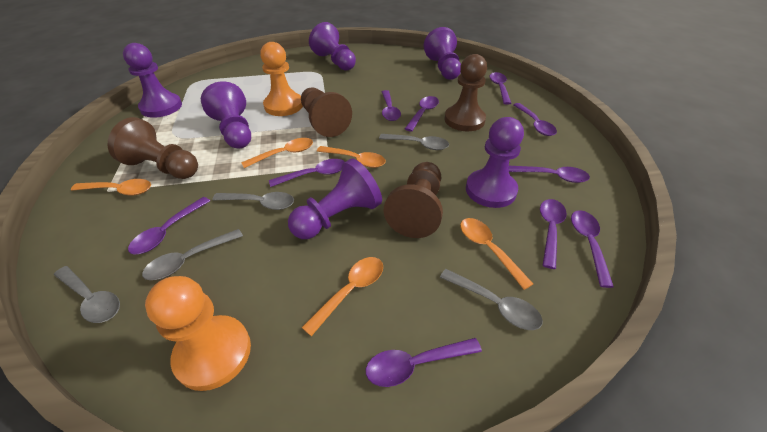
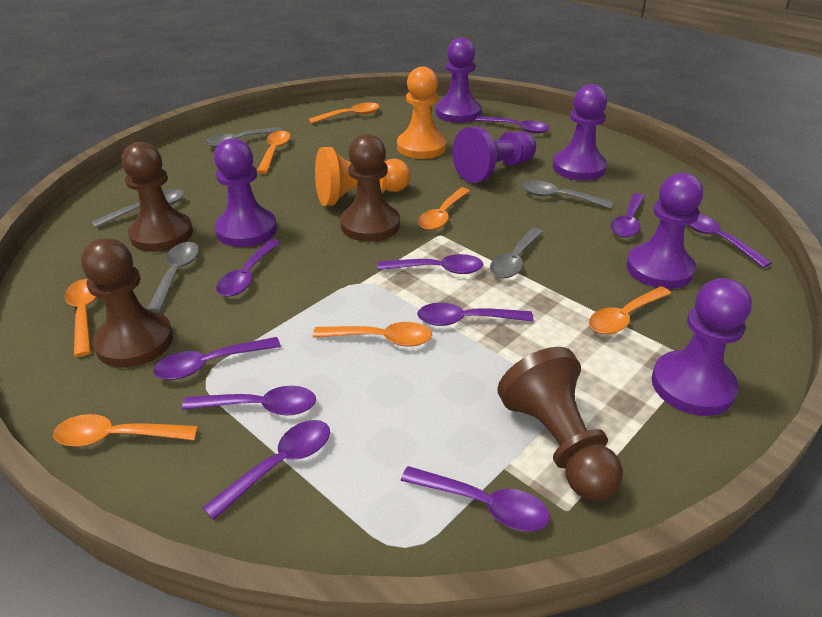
orange spoon: 5 -> 7

